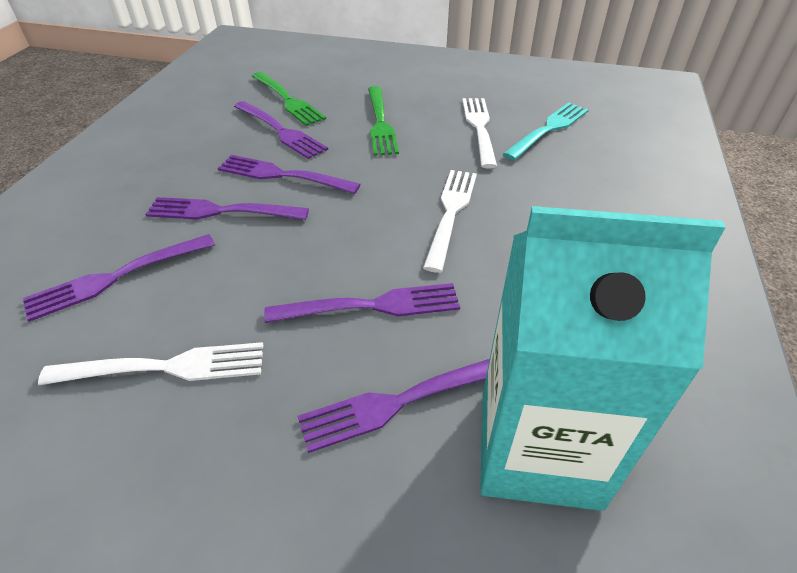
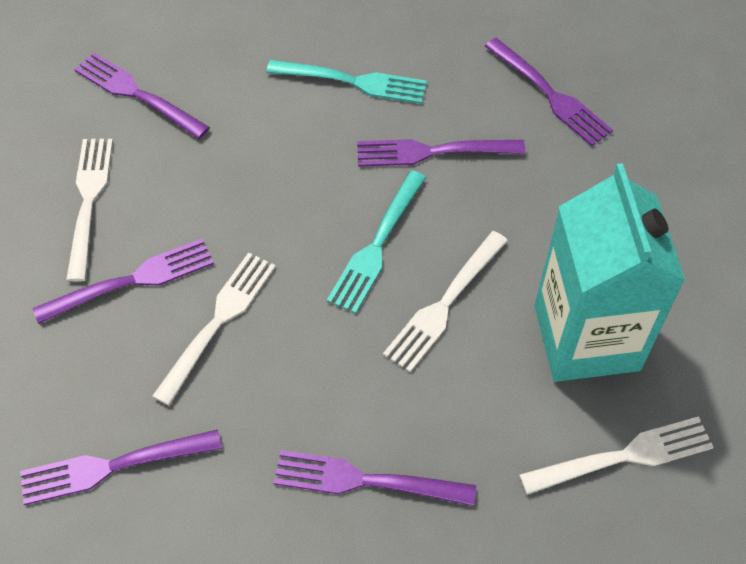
green fork: 2 -> 0
turquoise fork: 1 -> 2
white fork: 3 -> 4

